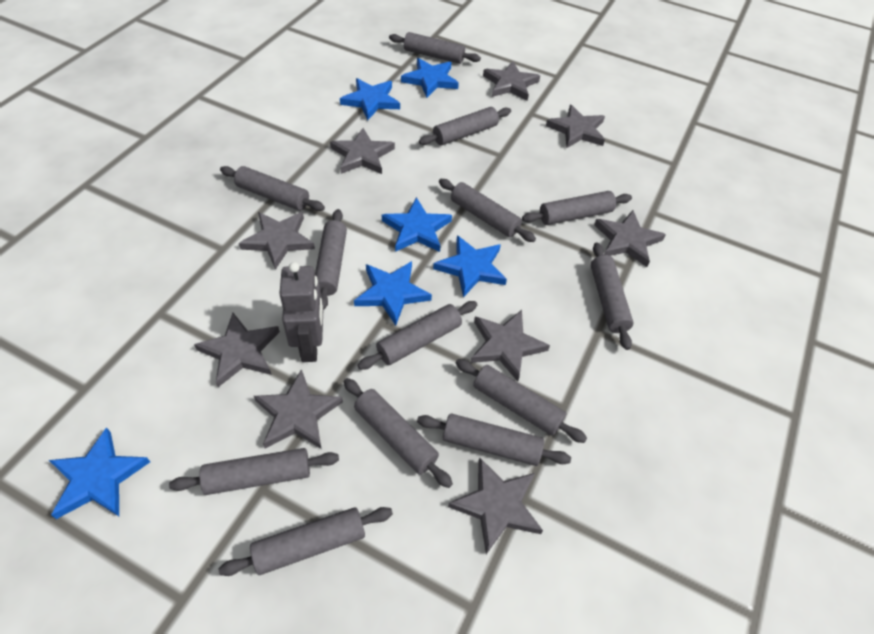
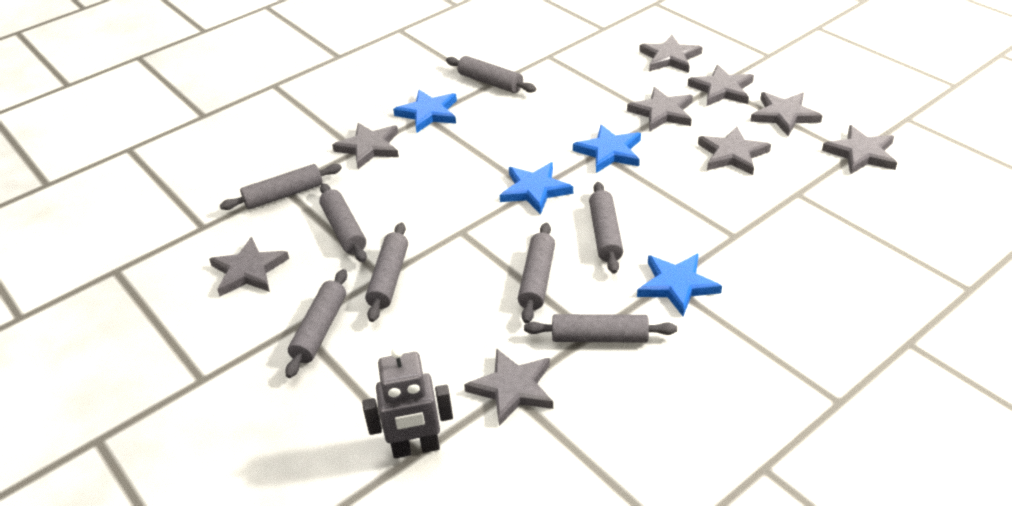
blue star: 6 -> 4
grey rolling pin: 13 -> 8

